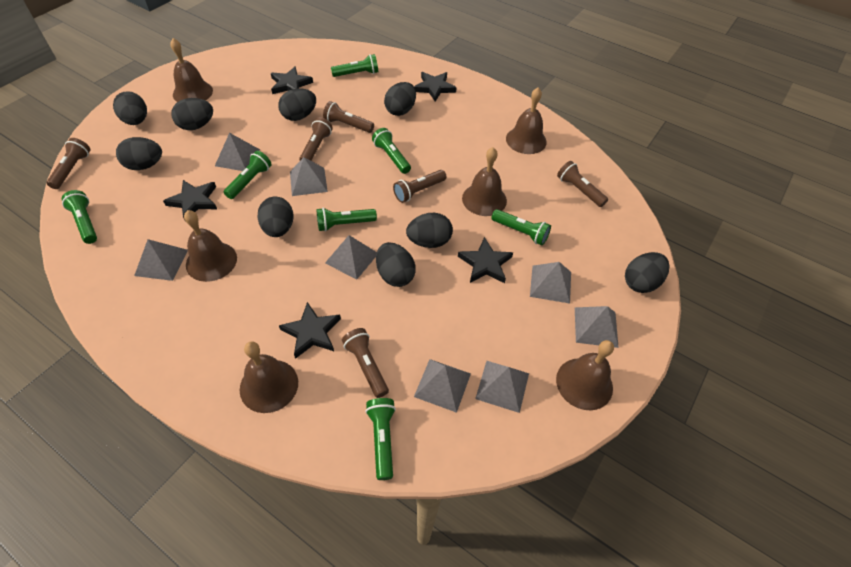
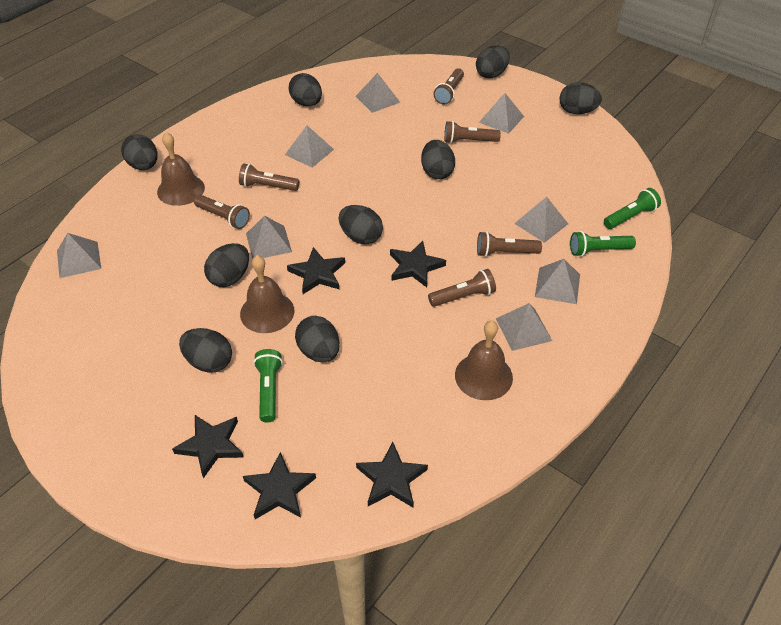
brown bell: 6 -> 3
green flashlight: 7 -> 3

